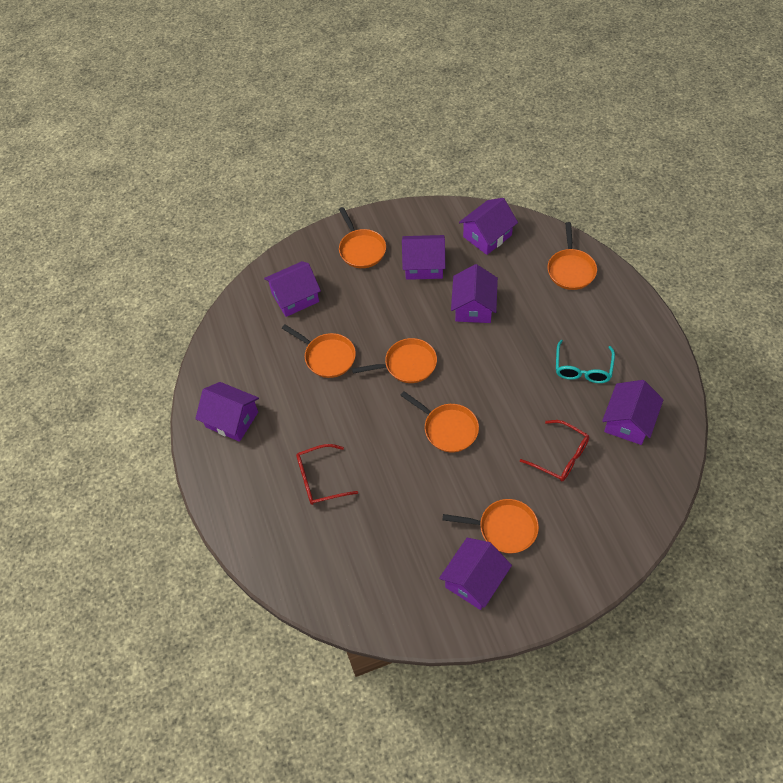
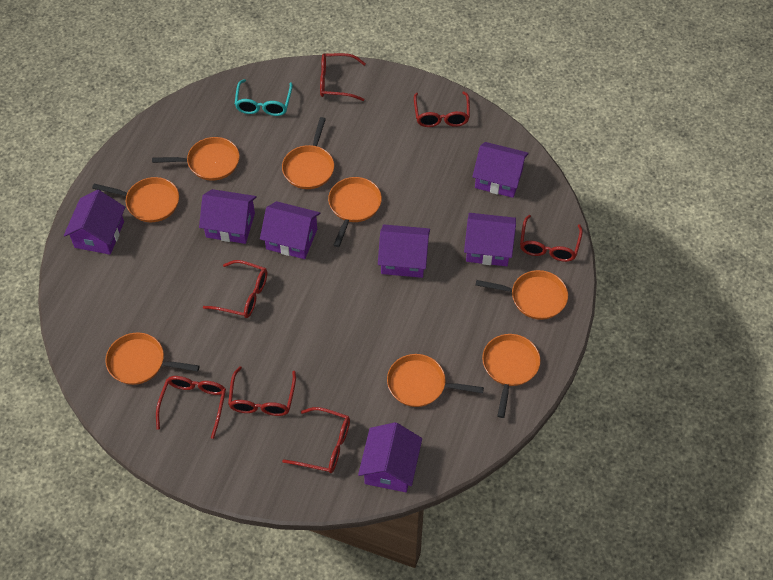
orange pan: 6 -> 8
red glasses: 2 -> 7

